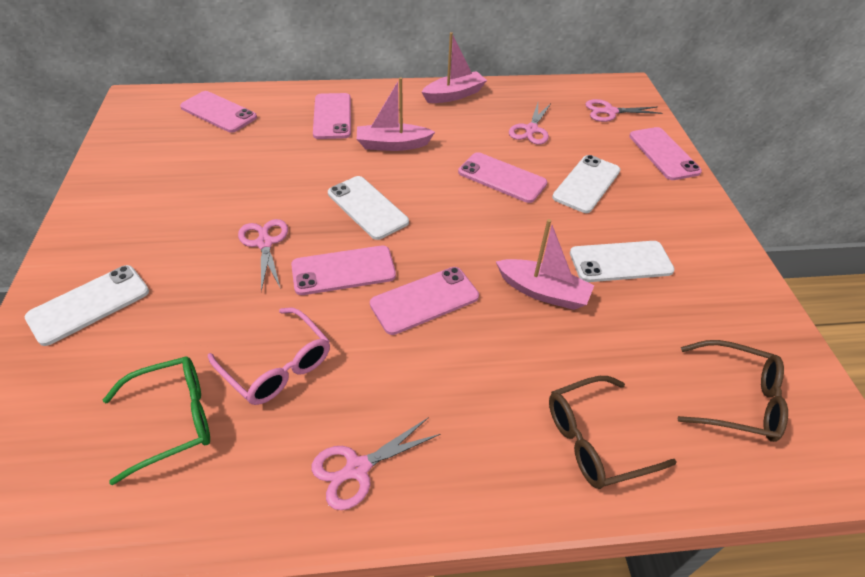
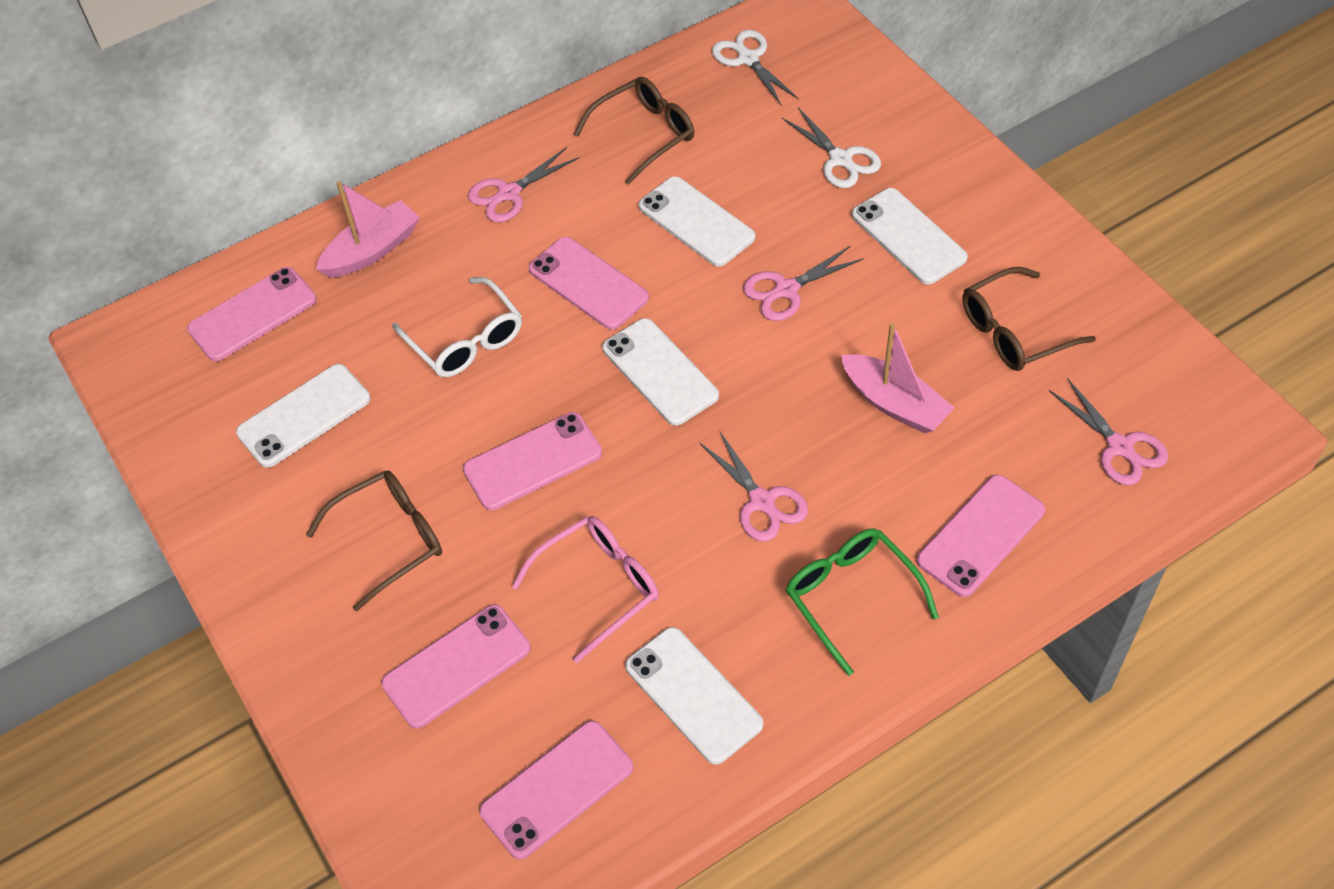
brown glasses: 2 -> 3
pink boat: 3 -> 2
white glasses: 0 -> 1
white phone: 4 -> 5
white scissors: 0 -> 2

